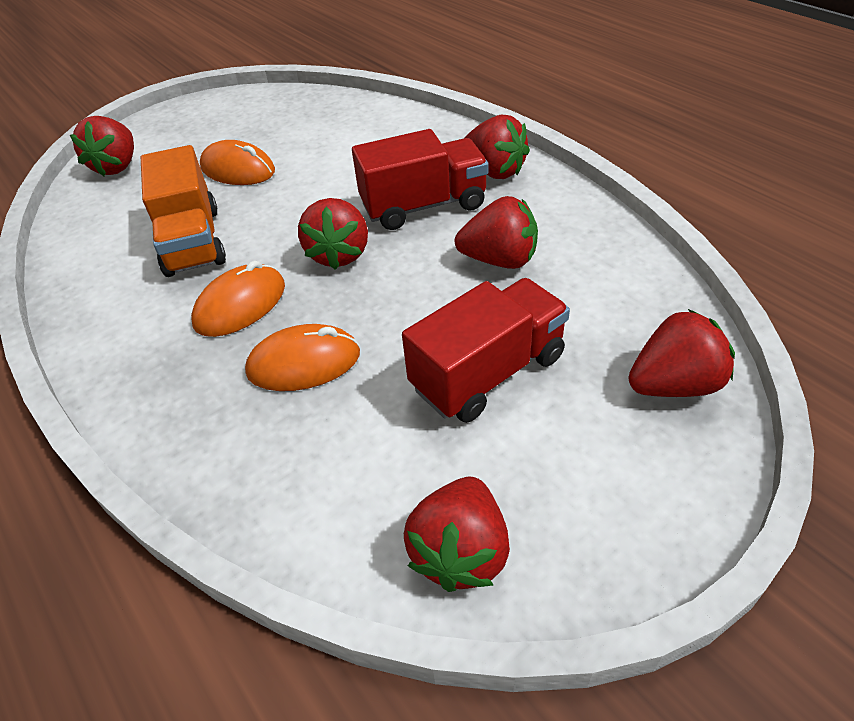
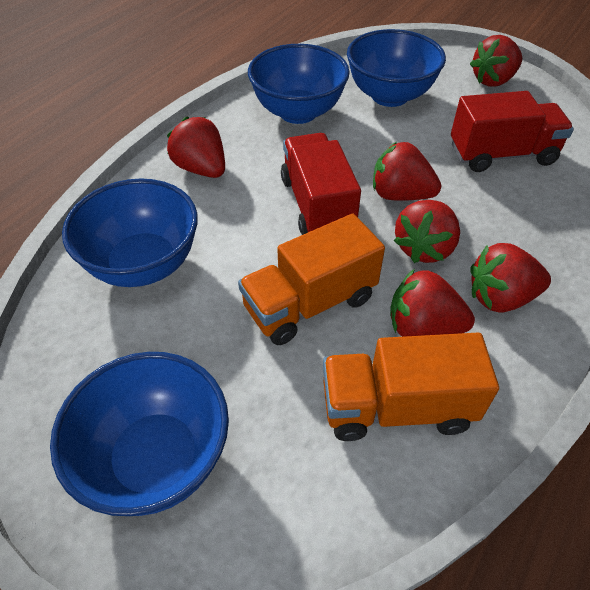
blue bowl: 0 -> 4
orange mouse: 3 -> 0
orange truck: 1 -> 2

